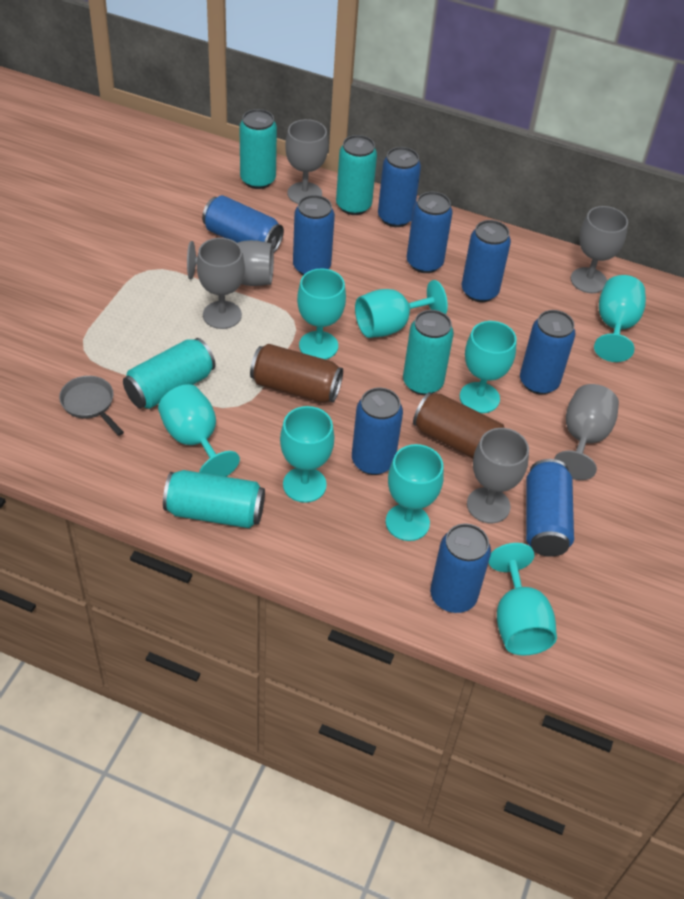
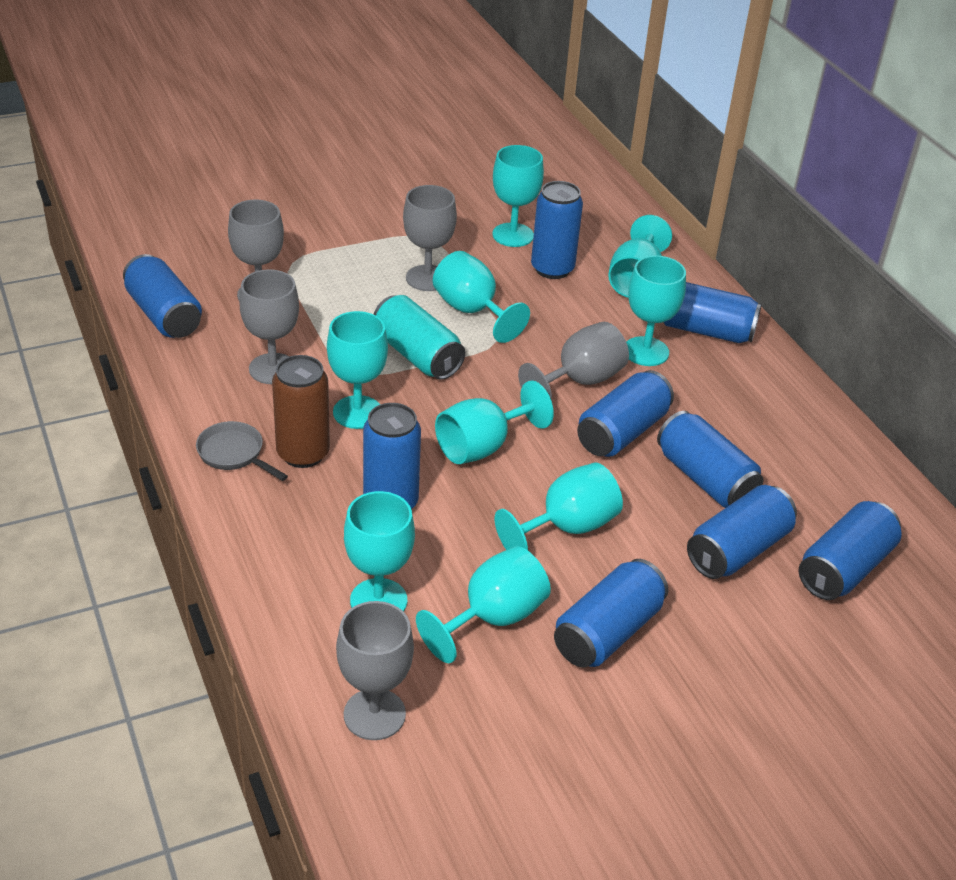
brown can: 2 -> 1
grey goblet: 6 -> 5
turquoise can: 5 -> 1
turquoise goblet: 8 -> 9

